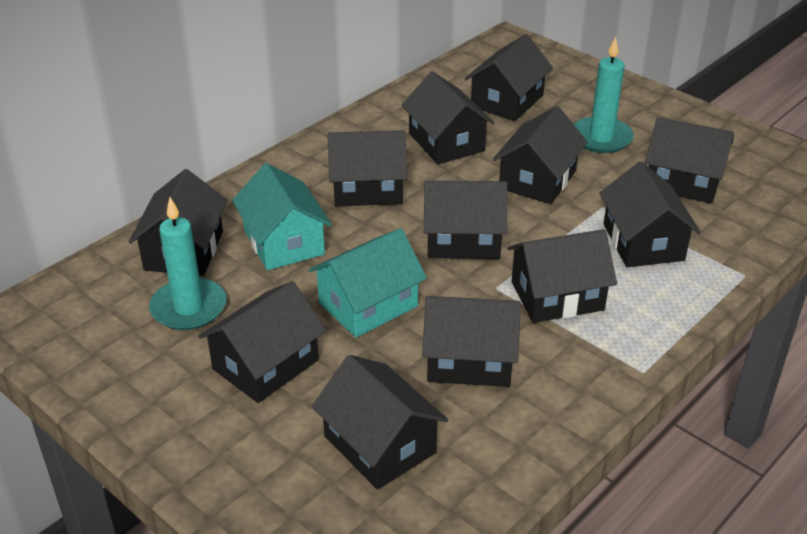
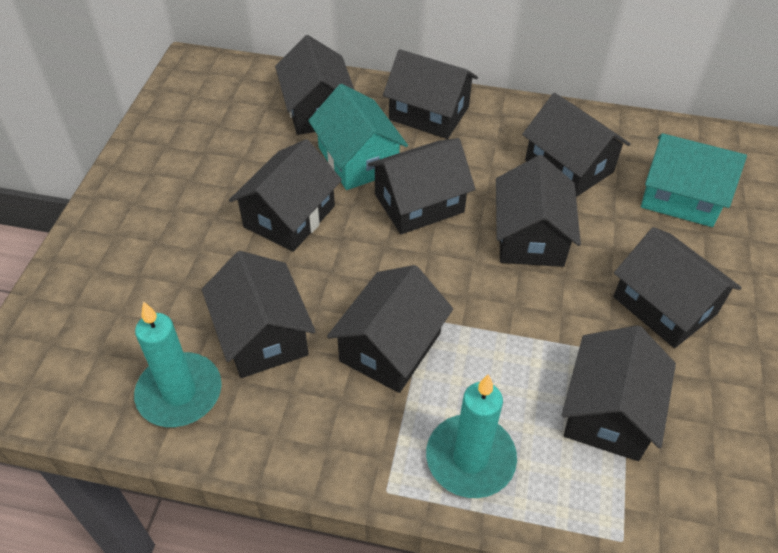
black house: 12 -> 10

